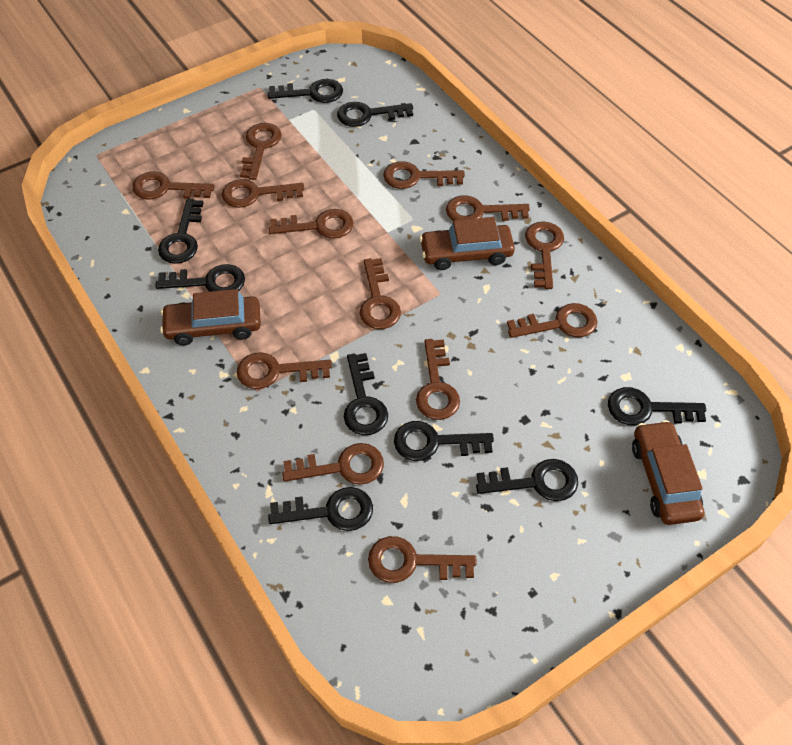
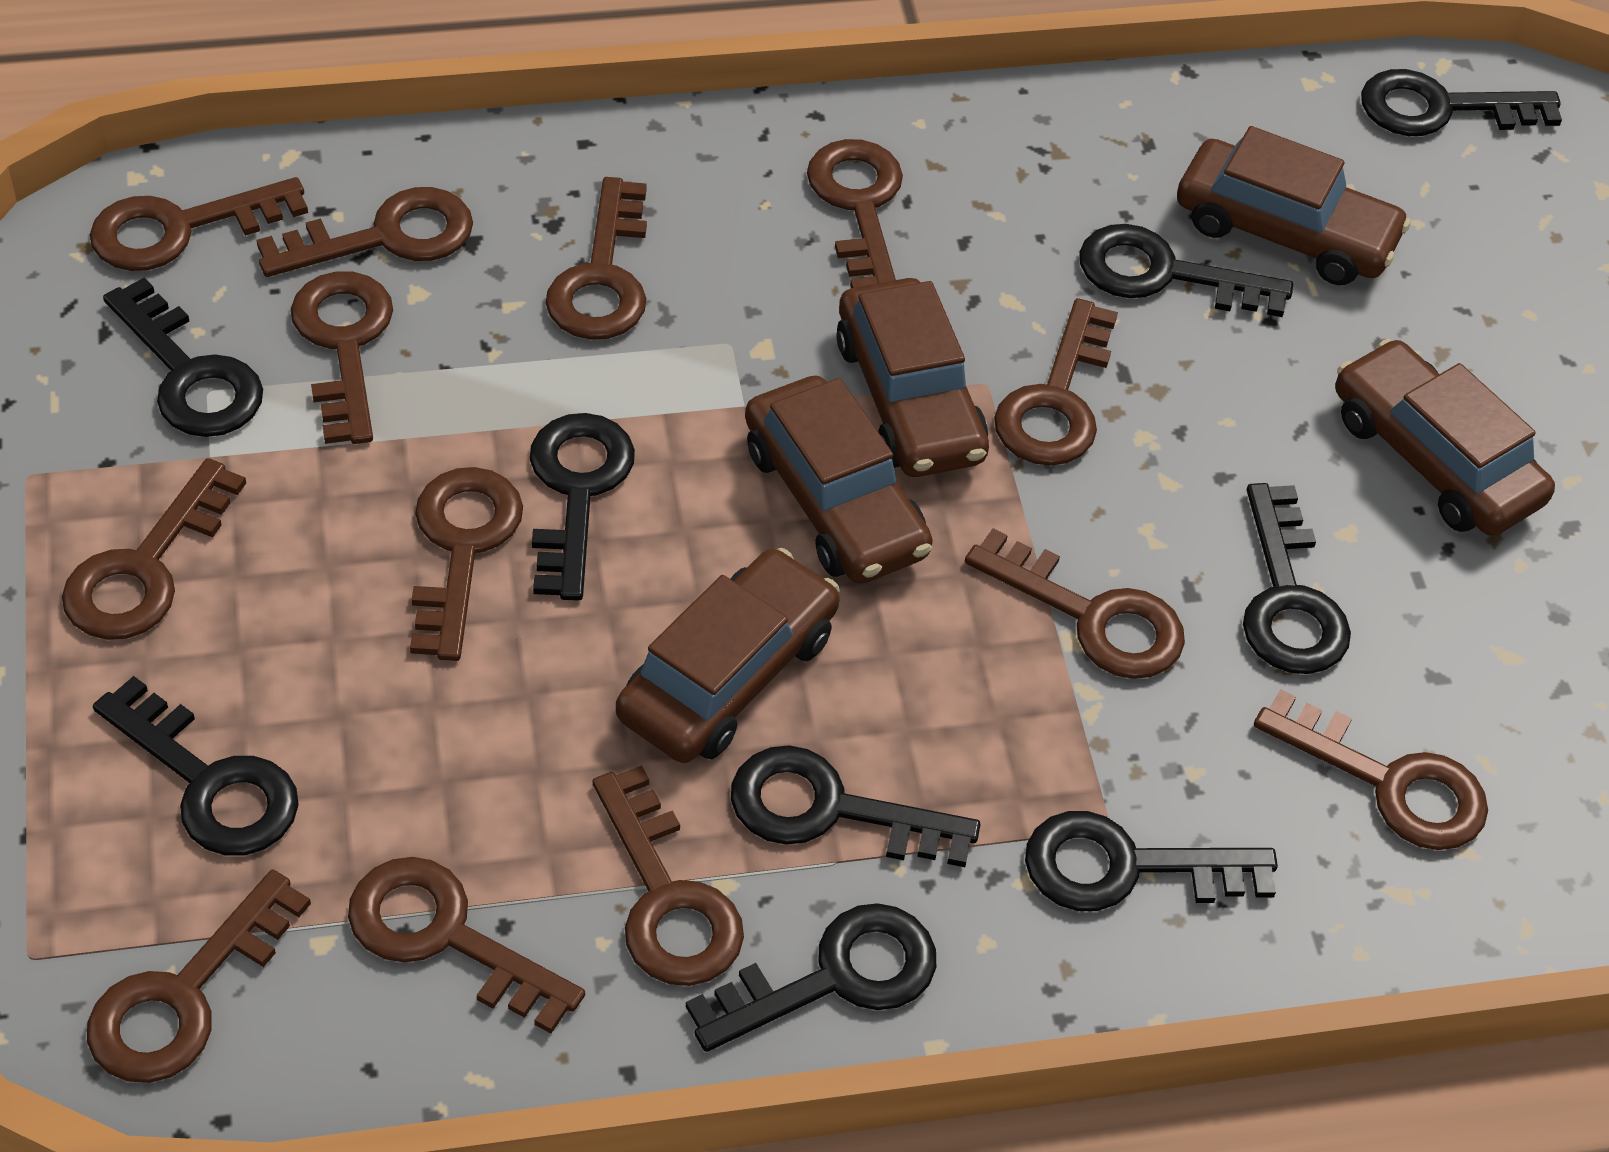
brown car: 3 -> 5

